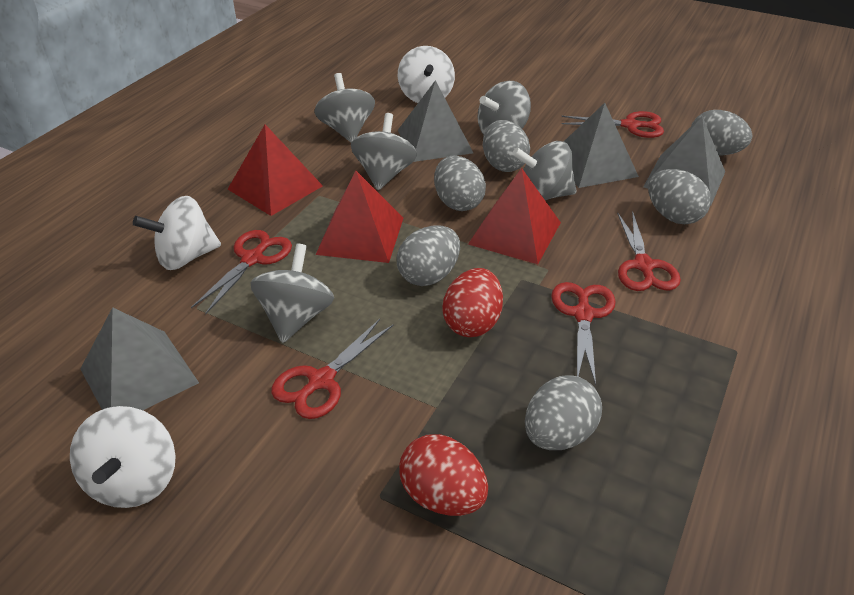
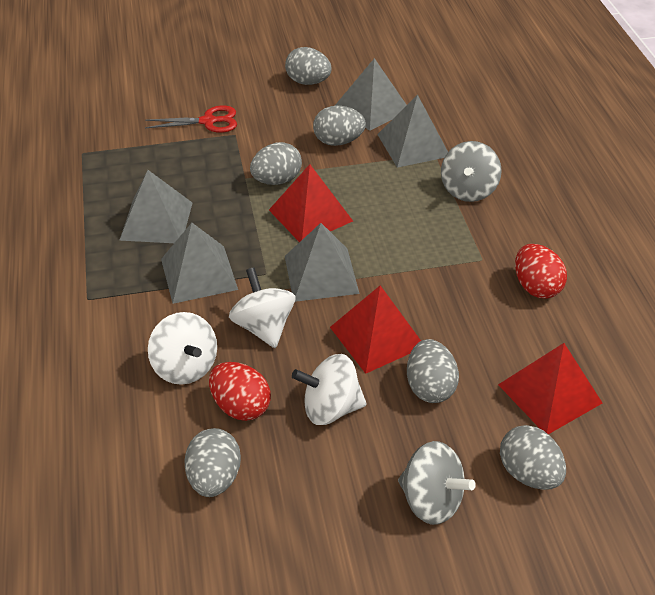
grey pyramid: 4 -> 5
grey spinning top: 5 -> 2
red scissors: 5 -> 1

